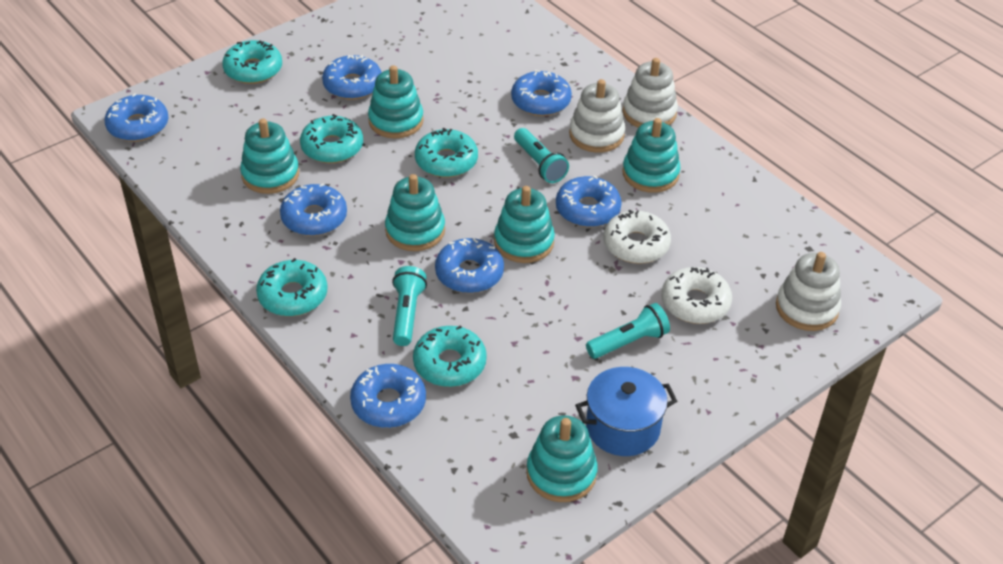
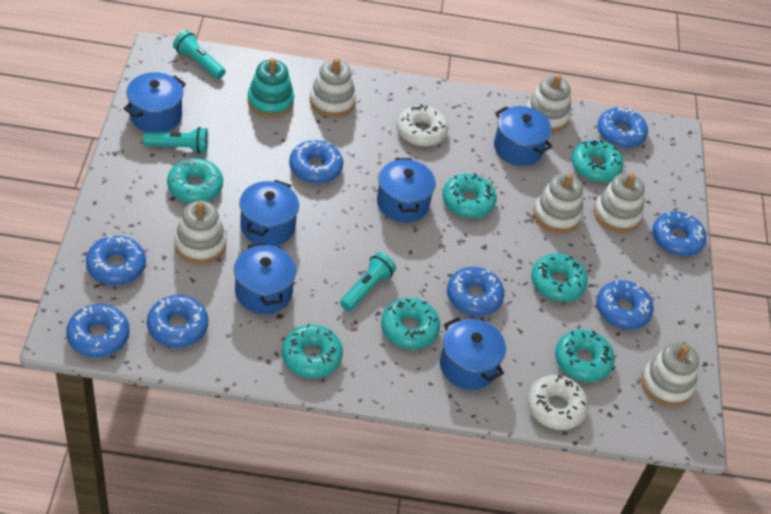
blue donut: 7 -> 8
blue pot: 1 -> 6
turquoise donut: 5 -> 7
turquoise stacking toy: 6 -> 1
white stacking toy: 3 -> 6

